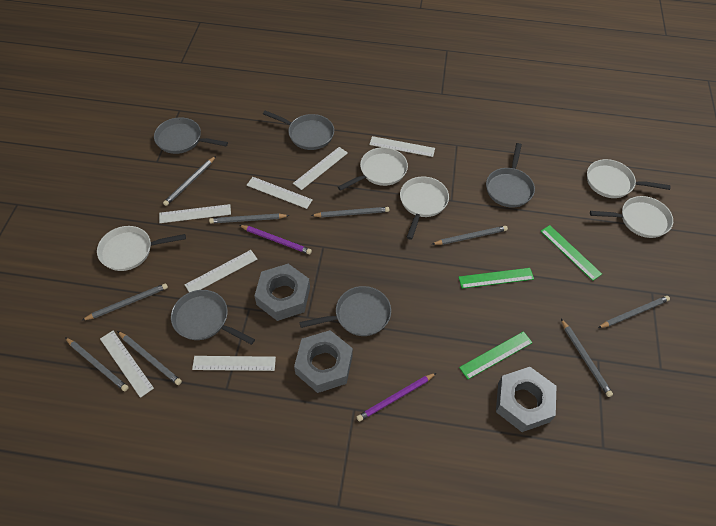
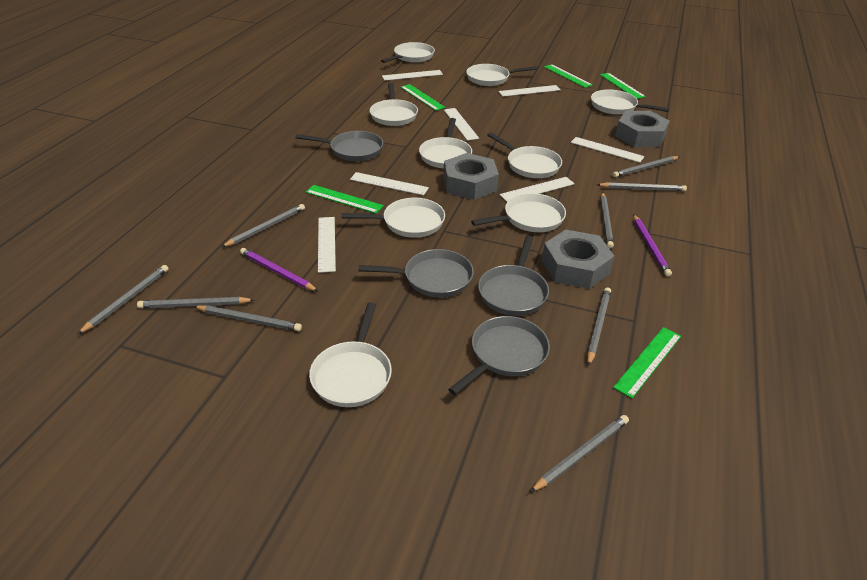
green ruler: 3 -> 5
grey pan: 5 -> 4
white pan: 5 -> 9

